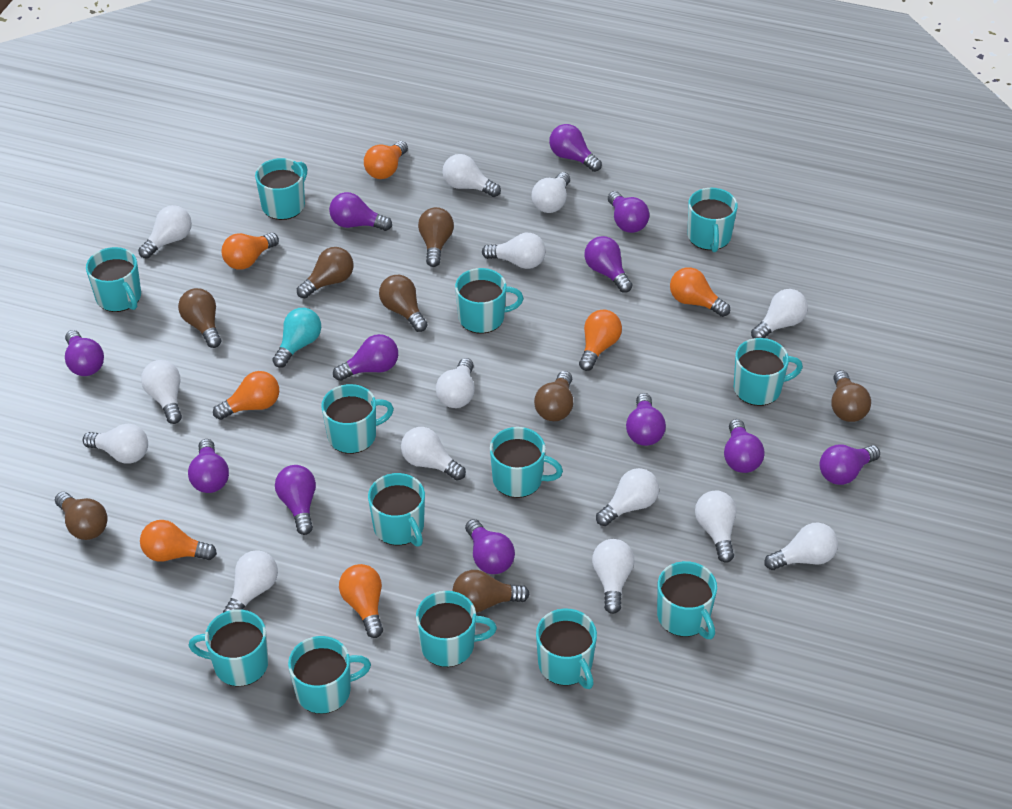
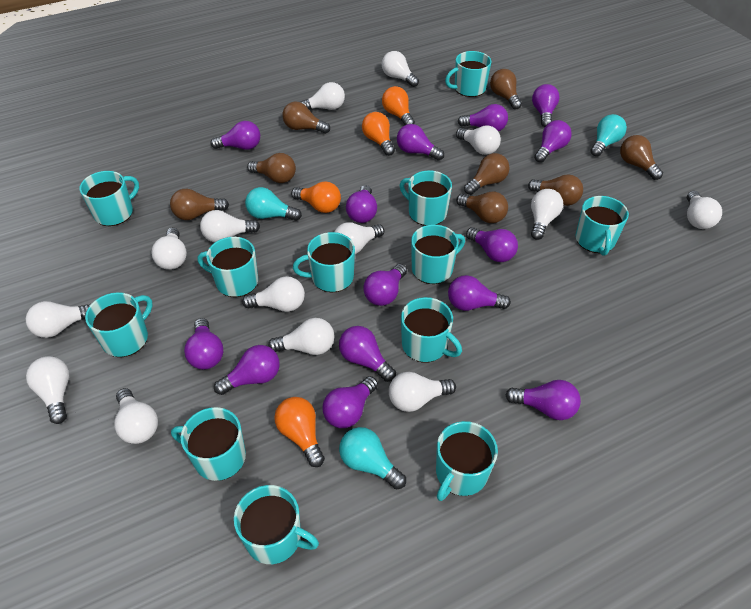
orange light bulb: 7 -> 4
purple light bulb: 12 -> 14
turquoise light bulb: 1 -> 3
turquoise mug: 13 -> 12

